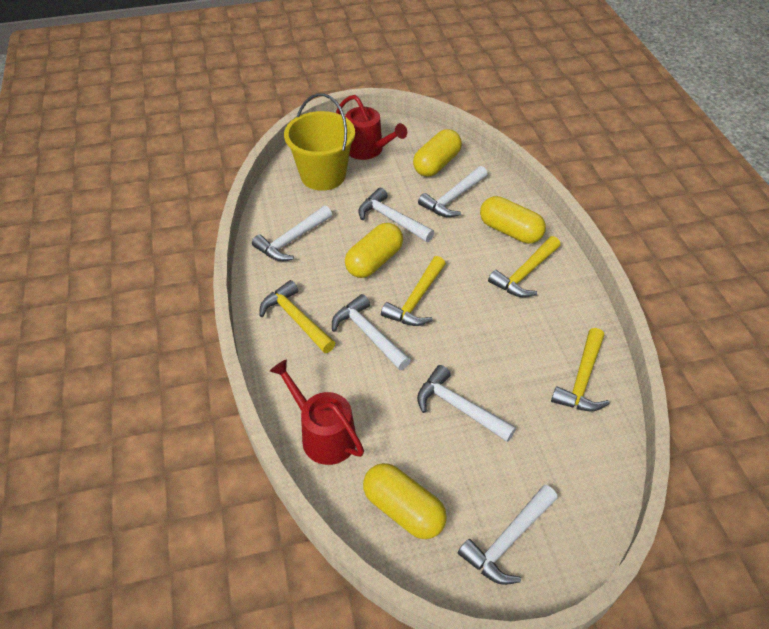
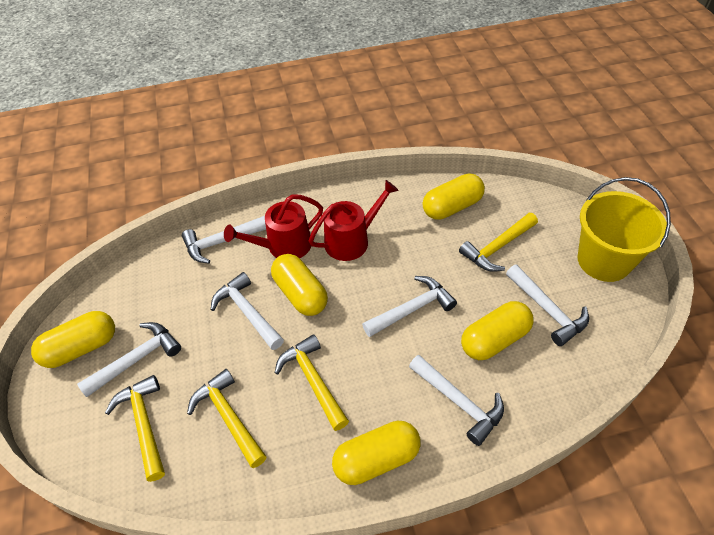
yellow capsule: 4 -> 5

